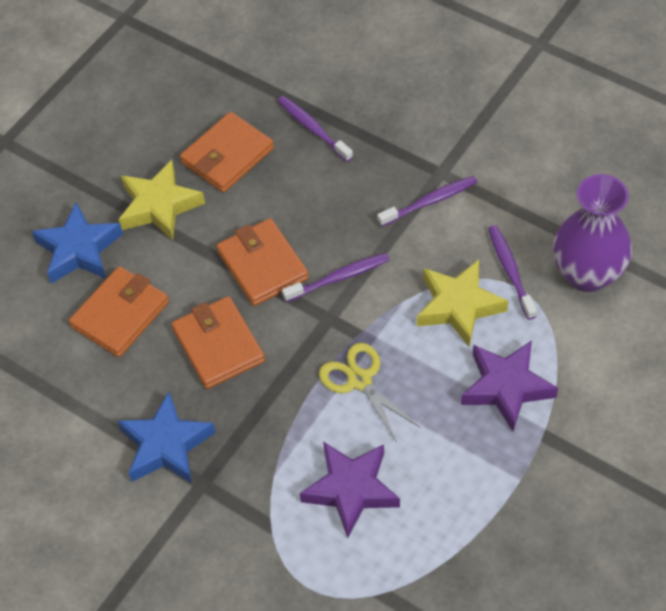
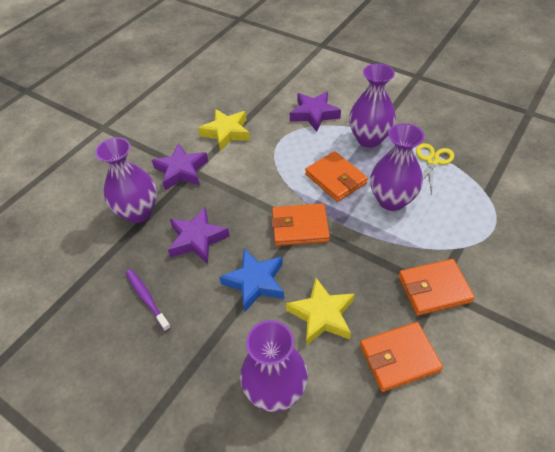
blue star: 2 -> 1
purple star: 2 -> 3
purple toothbrush: 4 -> 1
purple vase: 1 -> 4

